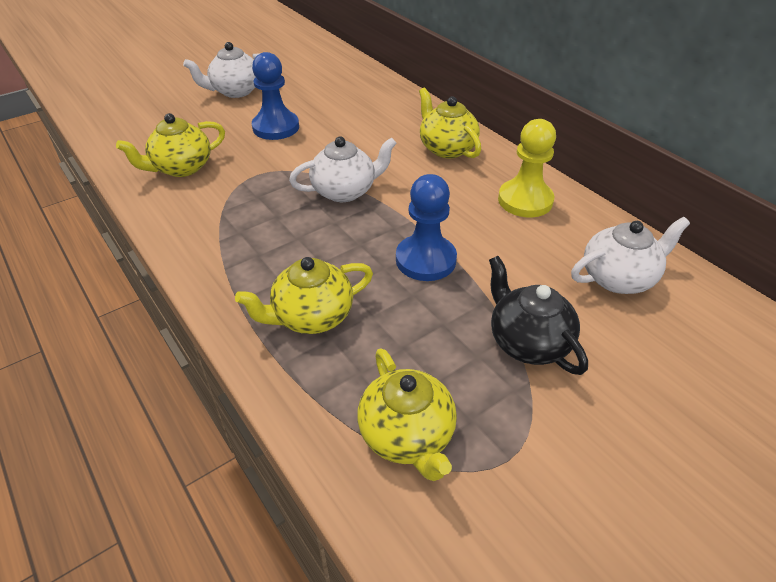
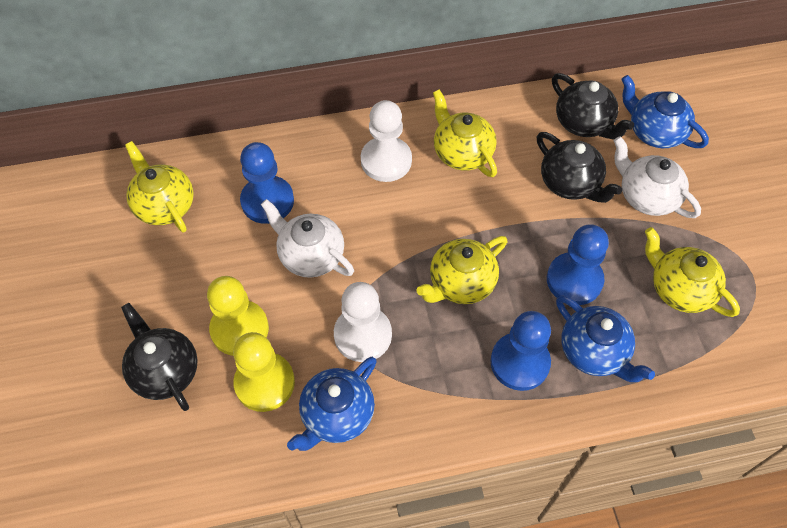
black teapot: 1 -> 3
blue pawn: 2 -> 3
blue teapot: 0 -> 3
white pawn: 0 -> 2
white teapot: 3 -> 2
yellow pawn: 1 -> 2

